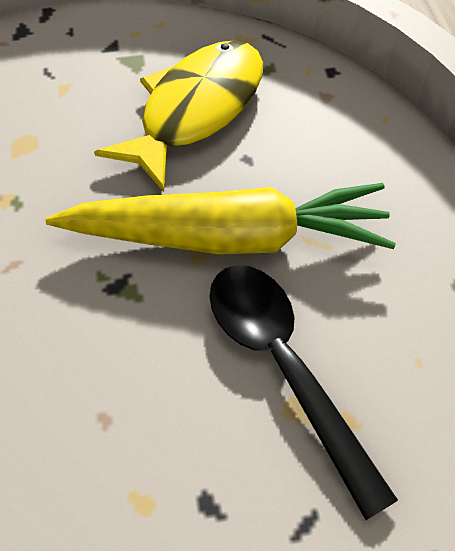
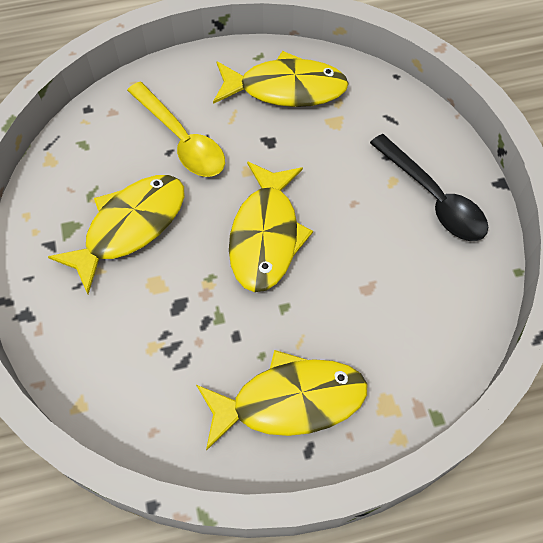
yellow carrot: 1 -> 0
yellow fish: 1 -> 4
yellow spoon: 0 -> 1

